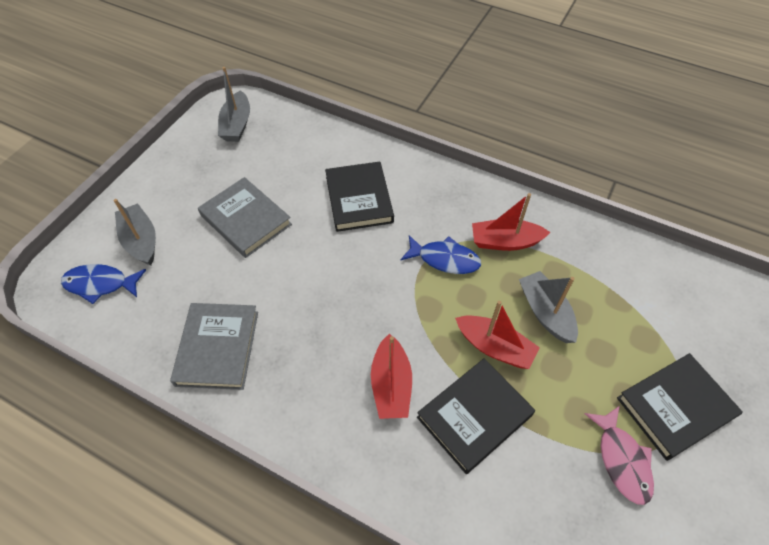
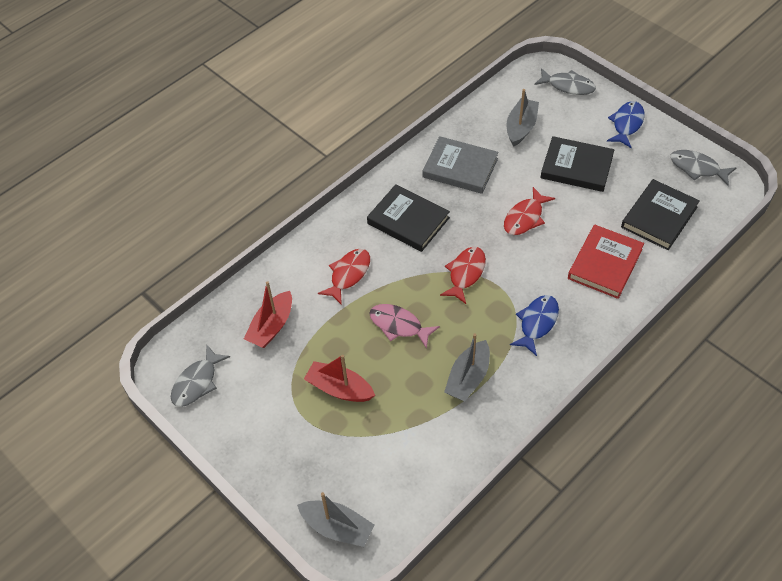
grey book: 2 -> 1
grey fish: 0 -> 3
red boat: 3 -> 2
red book: 0 -> 1
red fish: 0 -> 3

